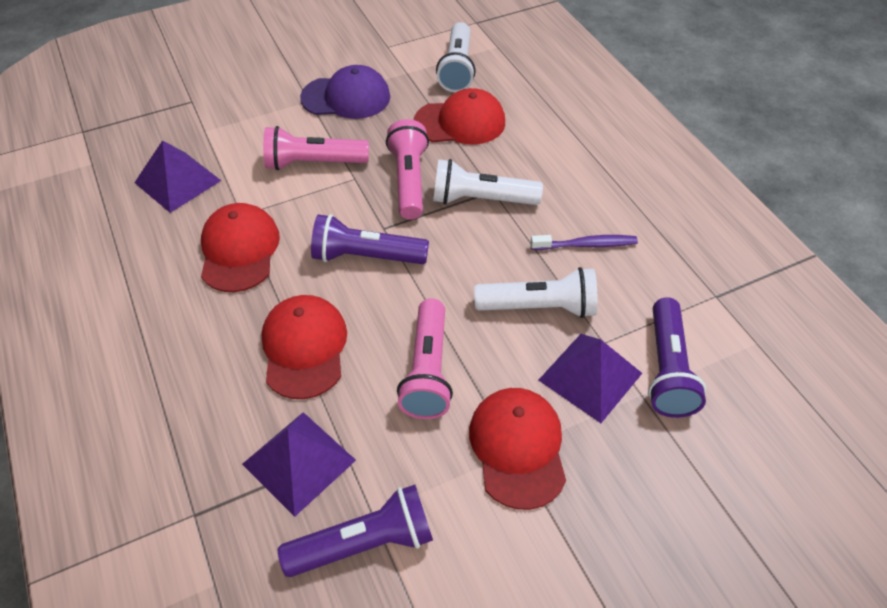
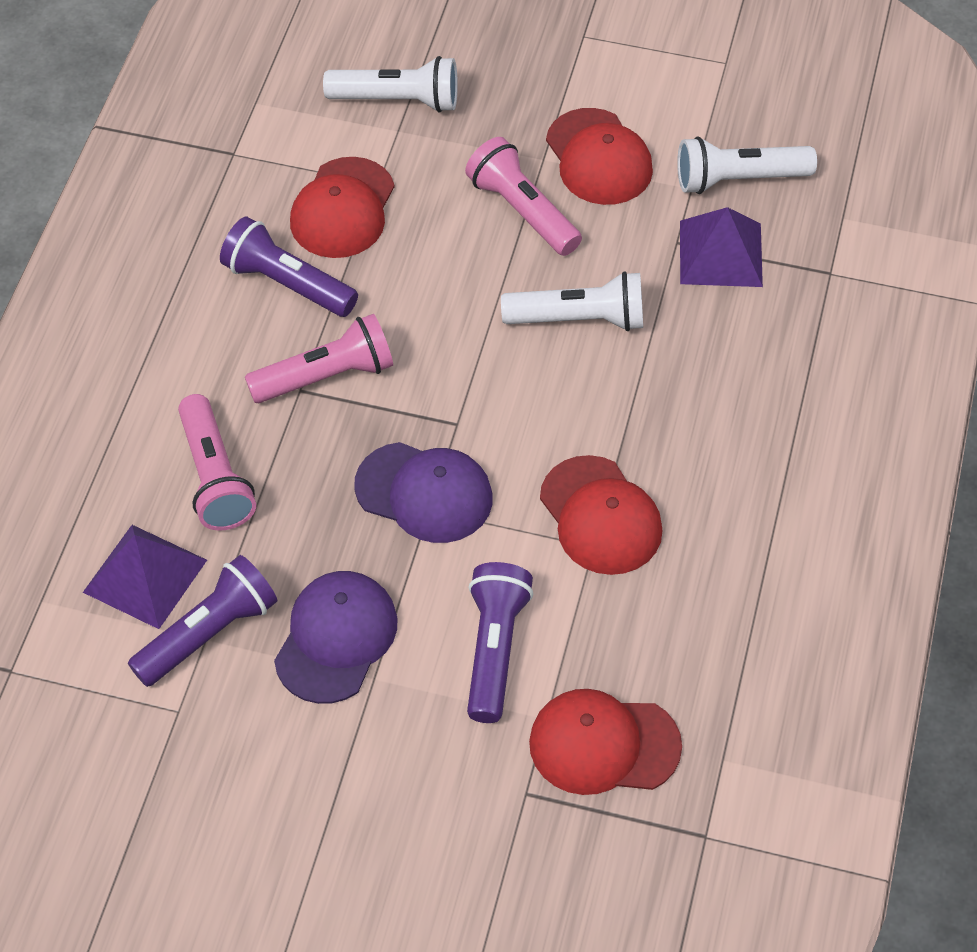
purple cap: 1 -> 2
purple pyramid: 3 -> 2
purple toothbrush: 1 -> 0

